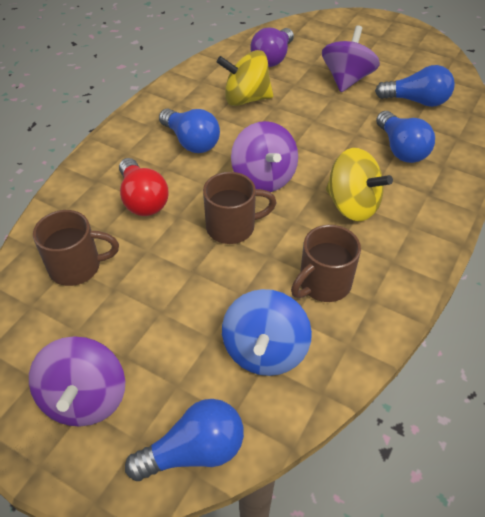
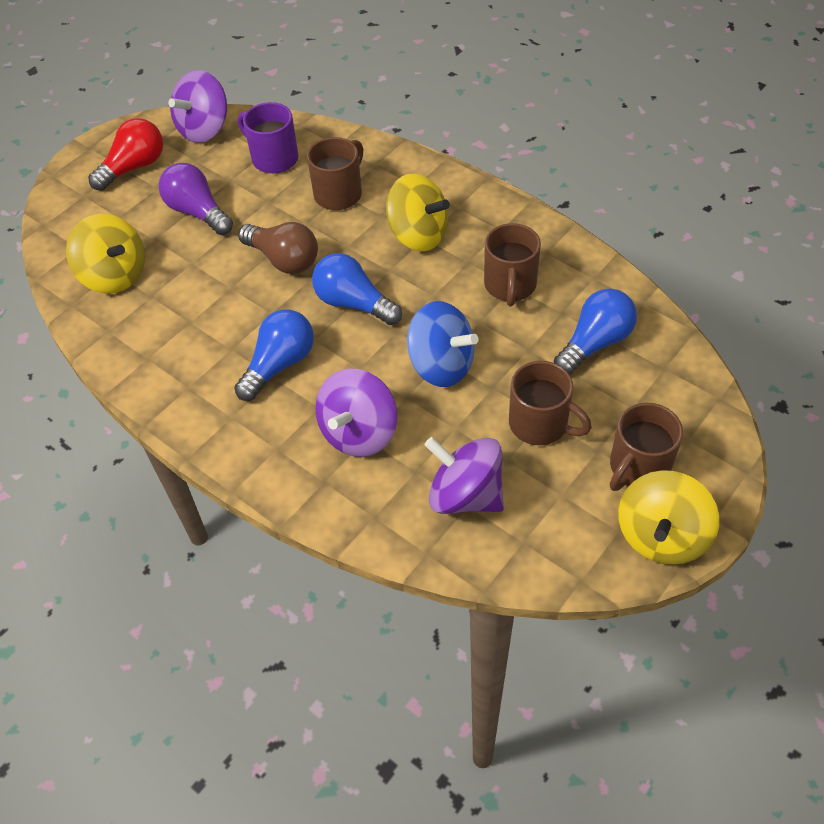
blue light bulb: 4 -> 3
brown light bulb: 0 -> 1
brown mug: 3 -> 4
purple mug: 0 -> 1
yellow spinning top: 2 -> 3

